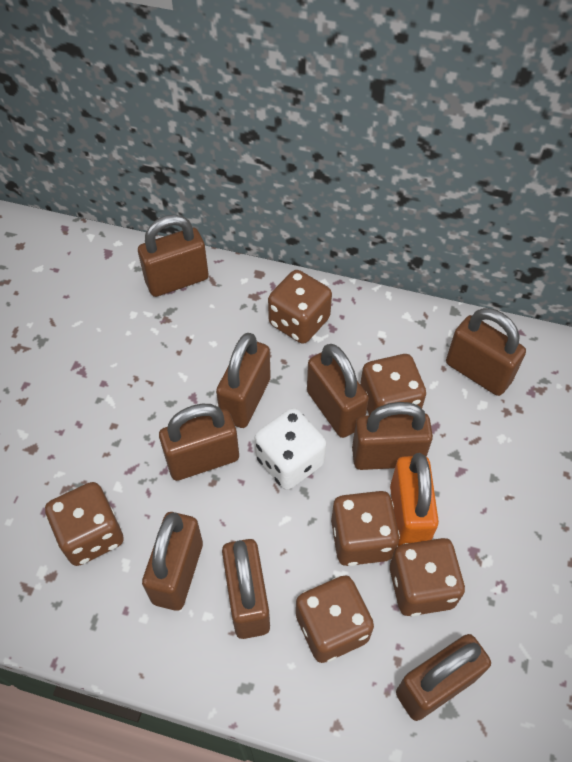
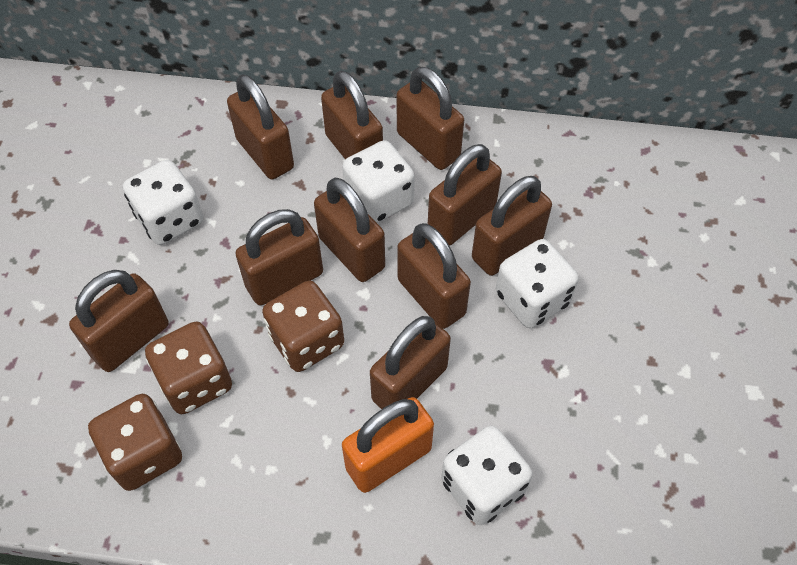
brown dice: 6 -> 3
brown padlock: 9 -> 10
white dice: 1 -> 4

